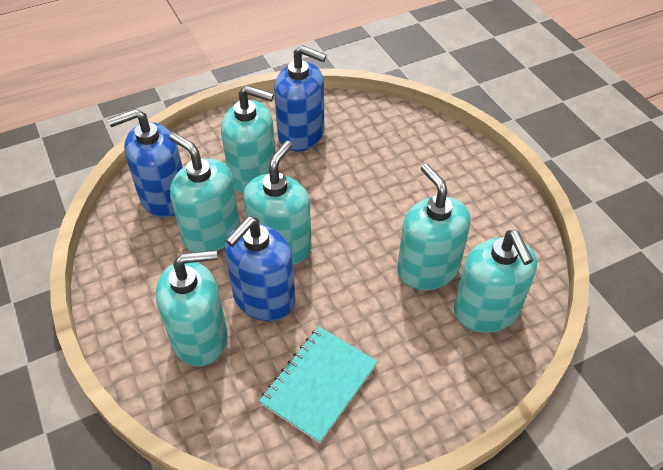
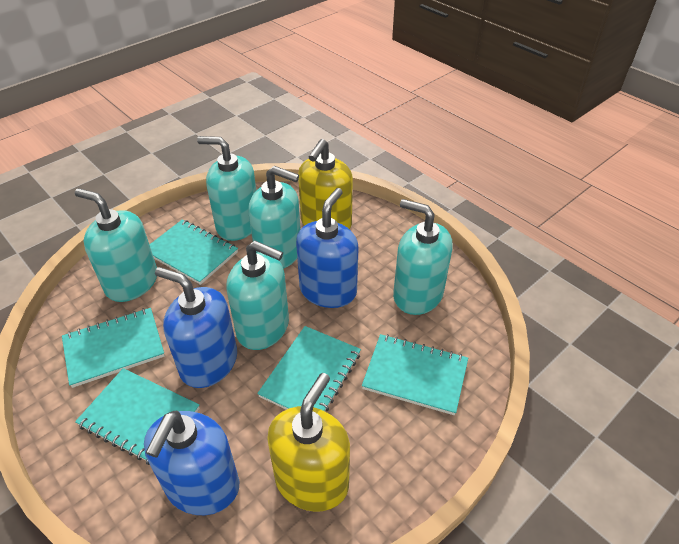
turquoise notebook: 1 -> 5
turquoise soap dispenser: 6 -> 5
yellow soap dispenser: 0 -> 2

